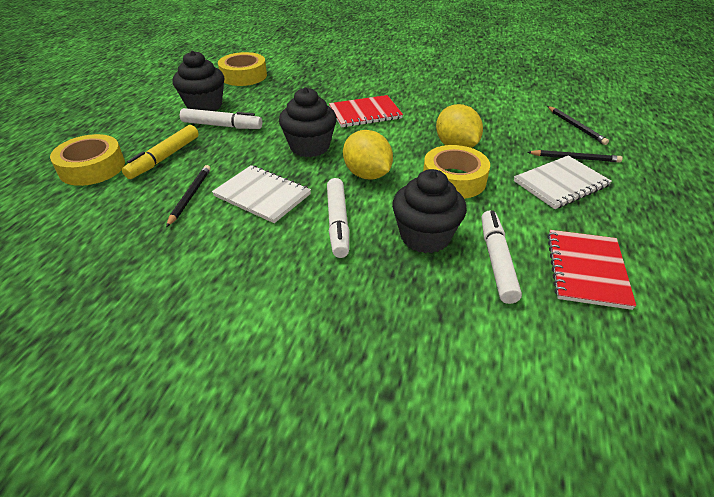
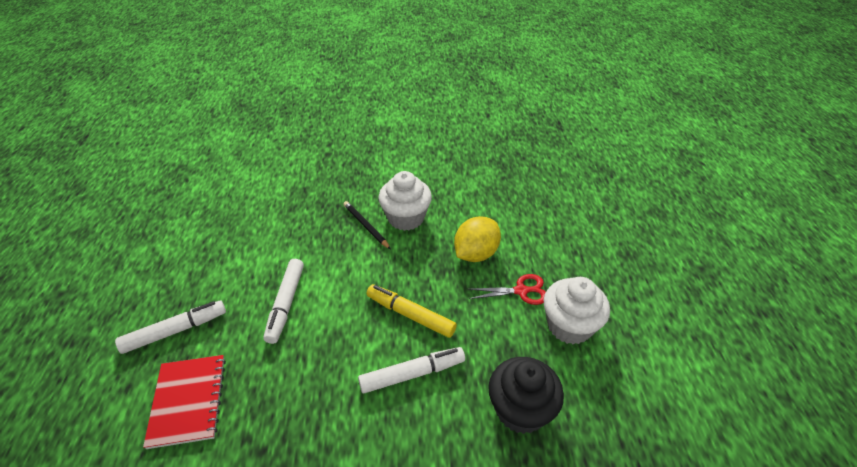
black cupcake: 3 -> 1
black pencil: 3 -> 1
red notebook: 2 -> 1
red scissors: 0 -> 1
white cupcake: 0 -> 2
white notebook: 2 -> 0
yellow lemon: 2 -> 1
yellow tape: 3 -> 0

